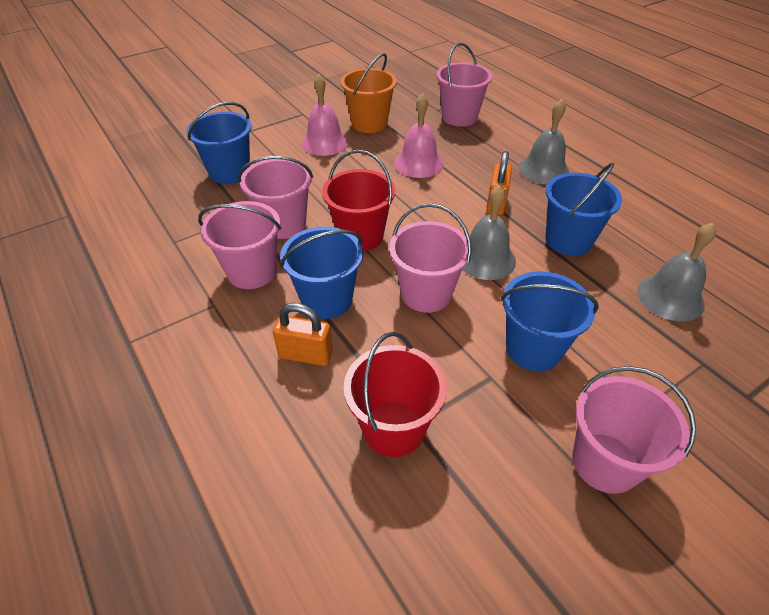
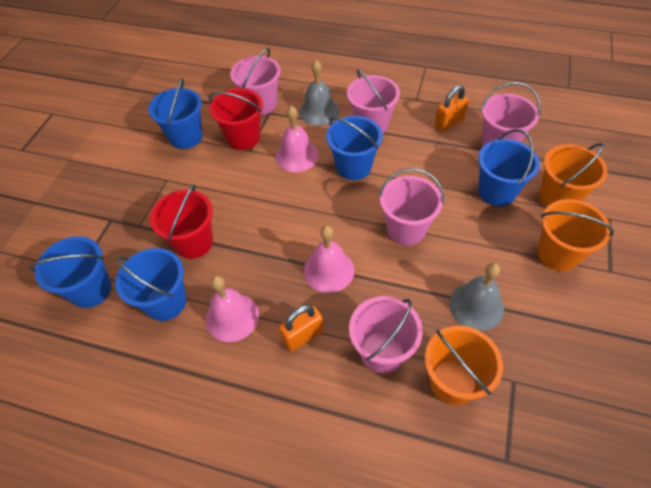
blue bucket: 4 -> 5
grey bell: 3 -> 2
orange bucket: 1 -> 3
pink bell: 2 -> 3

